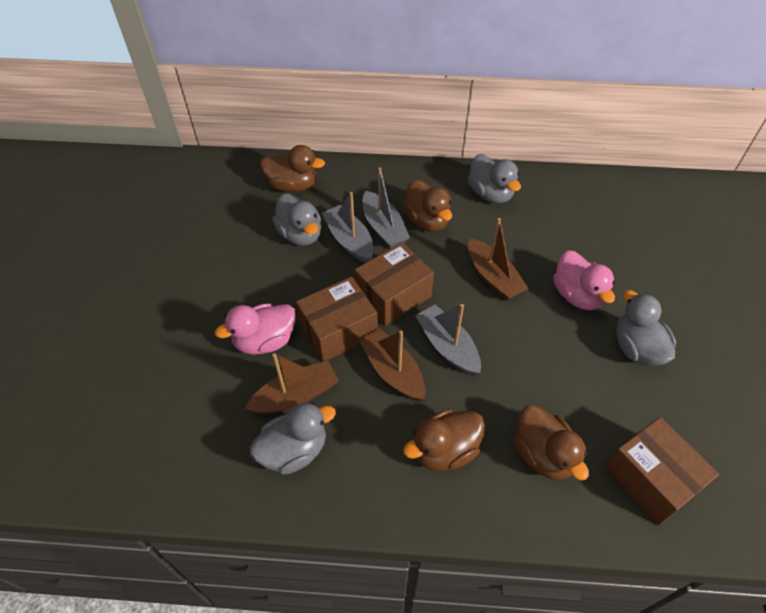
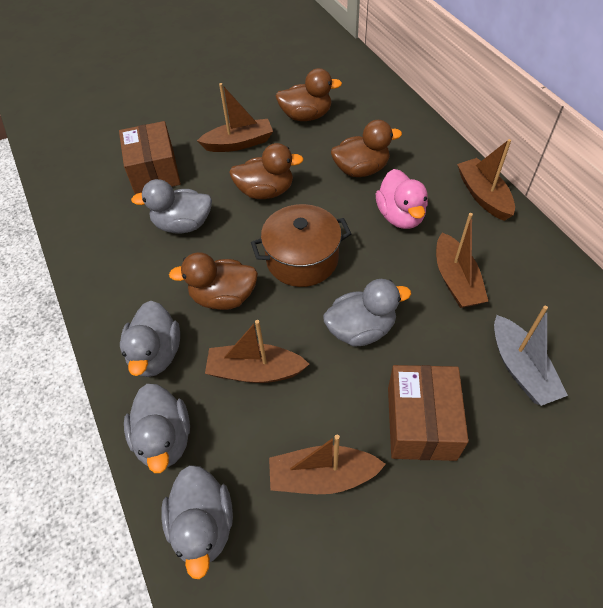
brown boat: 3 -> 5
brown box: 3 -> 2
brown pot: 0 -> 1
grey boat: 3 -> 1
grey duck: 4 -> 5
pink duck: 2 -> 1

